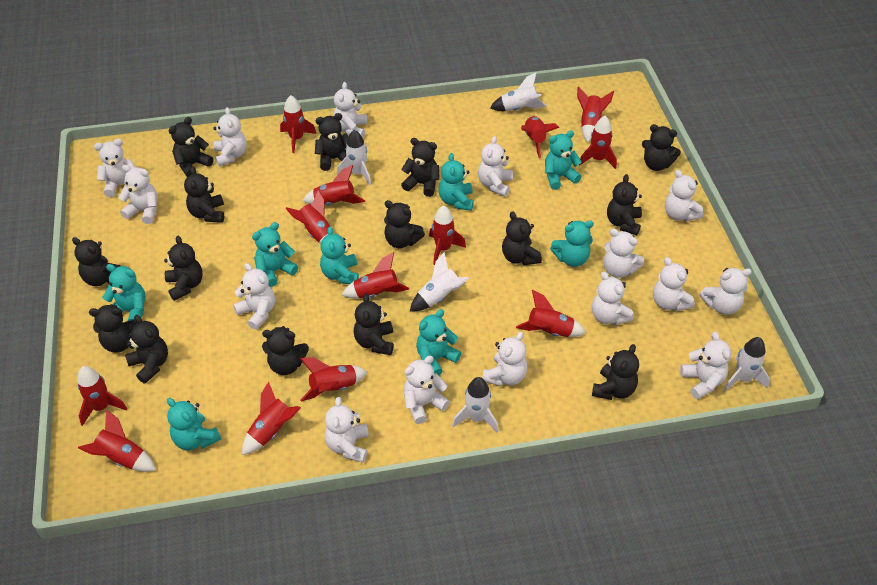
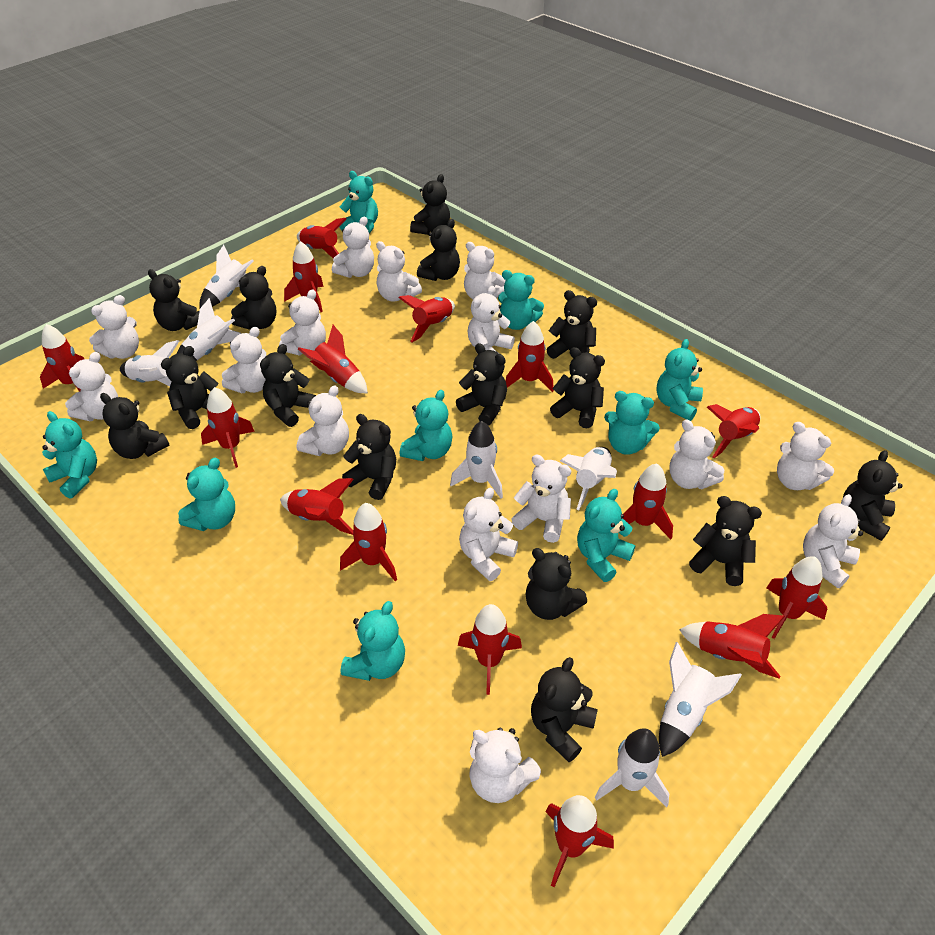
red rocket: 13 -> 15
turquoise teddy bear: 8 -> 9
white rocket: 5 -> 7

